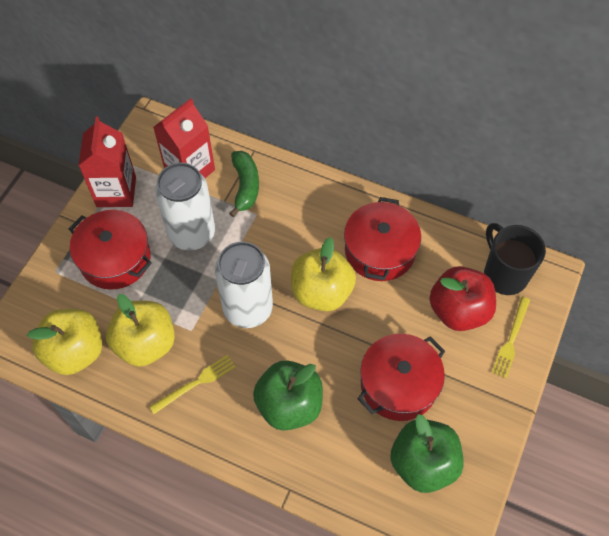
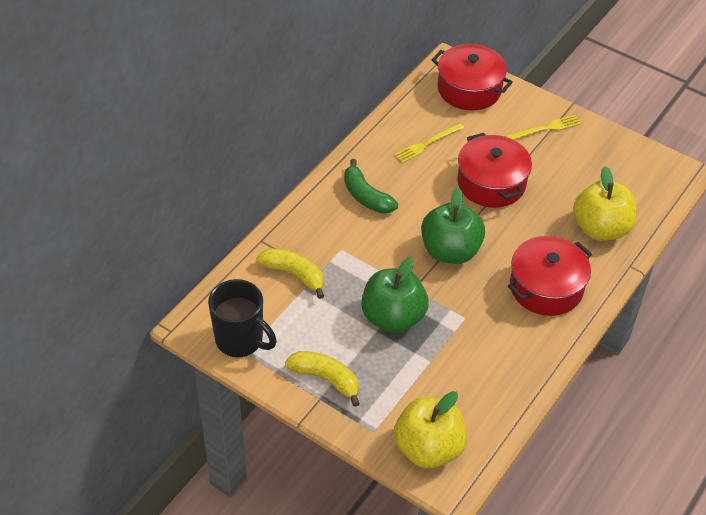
red apple: 1 -> 0
red carton: 2 -> 0
white can: 2 -> 0
yellow apple: 3 -> 2
yellow banana: 0 -> 2

